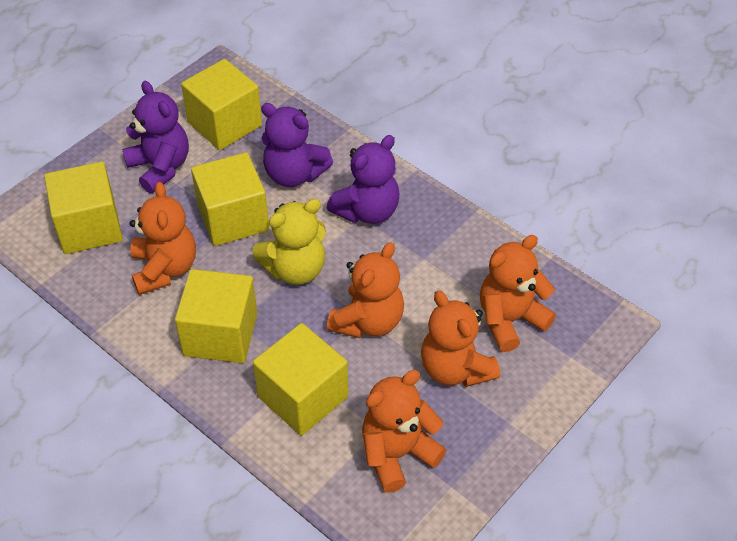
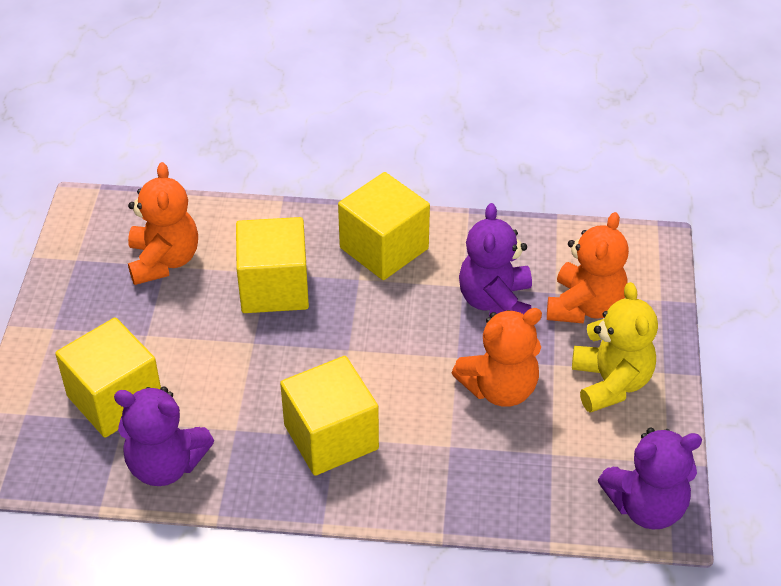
orange teddy bear: 5 -> 3
yellow cube: 5 -> 4

